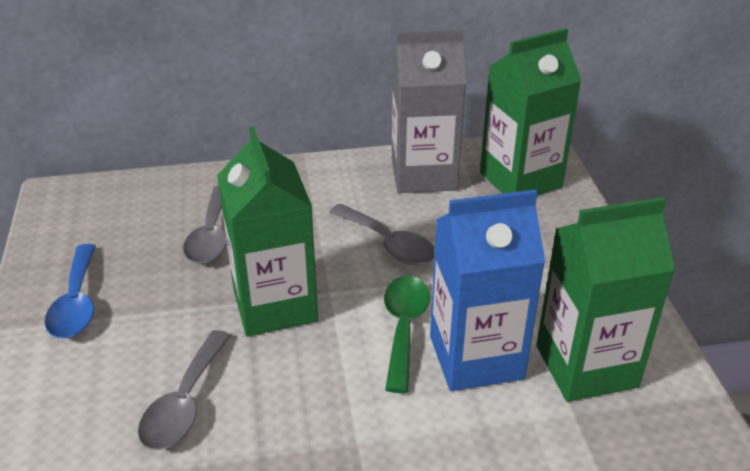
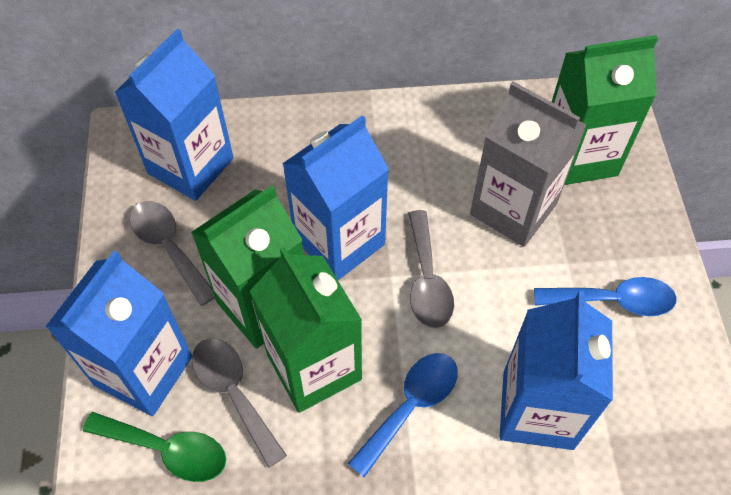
blue carton: 1 -> 4
blue spoon: 1 -> 2

